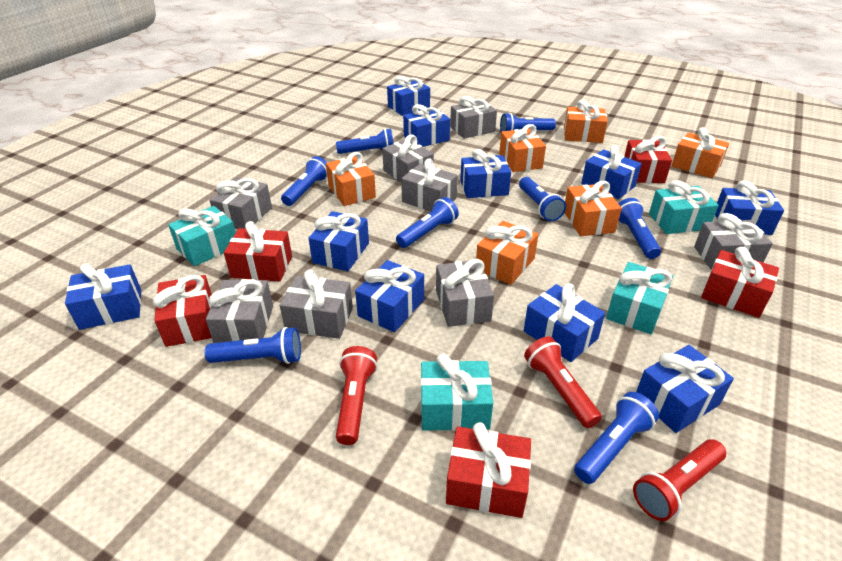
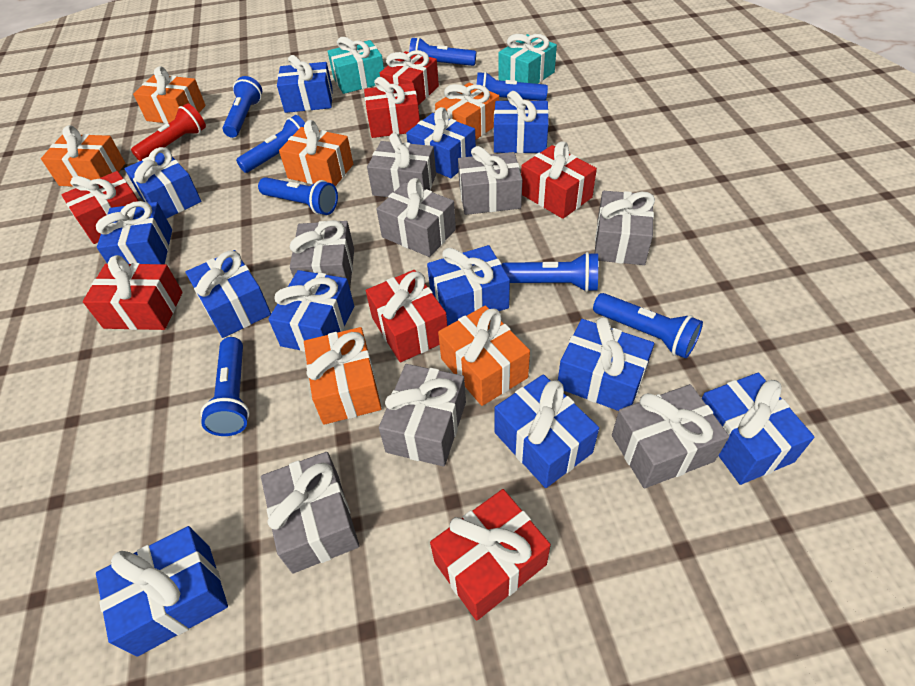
blue gift: 10 -> 12
red flashlight: 3 -> 1
red gift: 5 -> 7
turquoise gift: 4 -> 2

